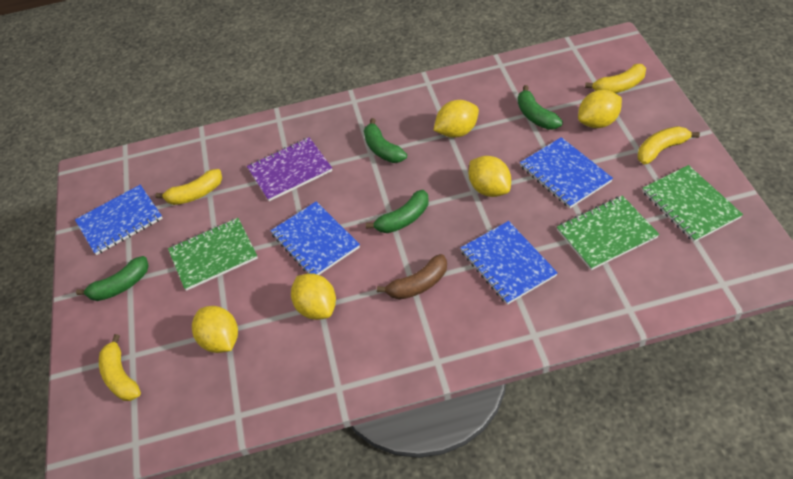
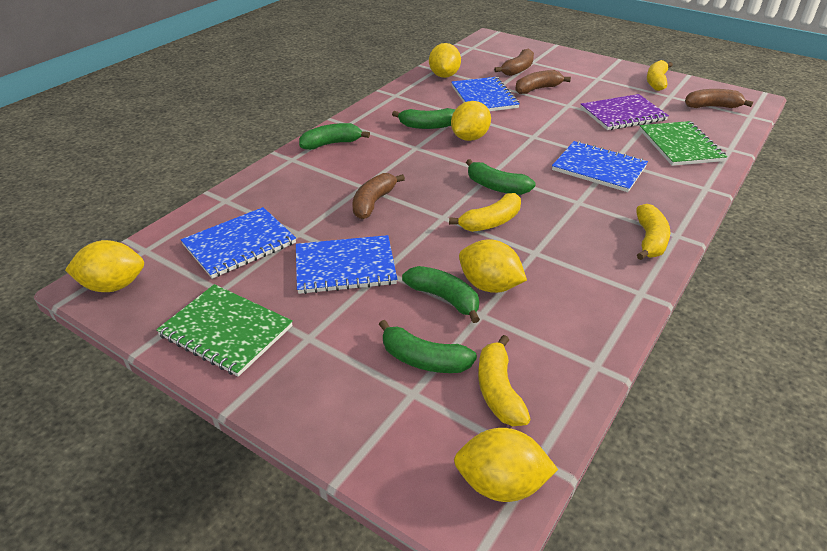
brown banana: 1 -> 4
green banana: 4 -> 5
green notebook: 3 -> 2

